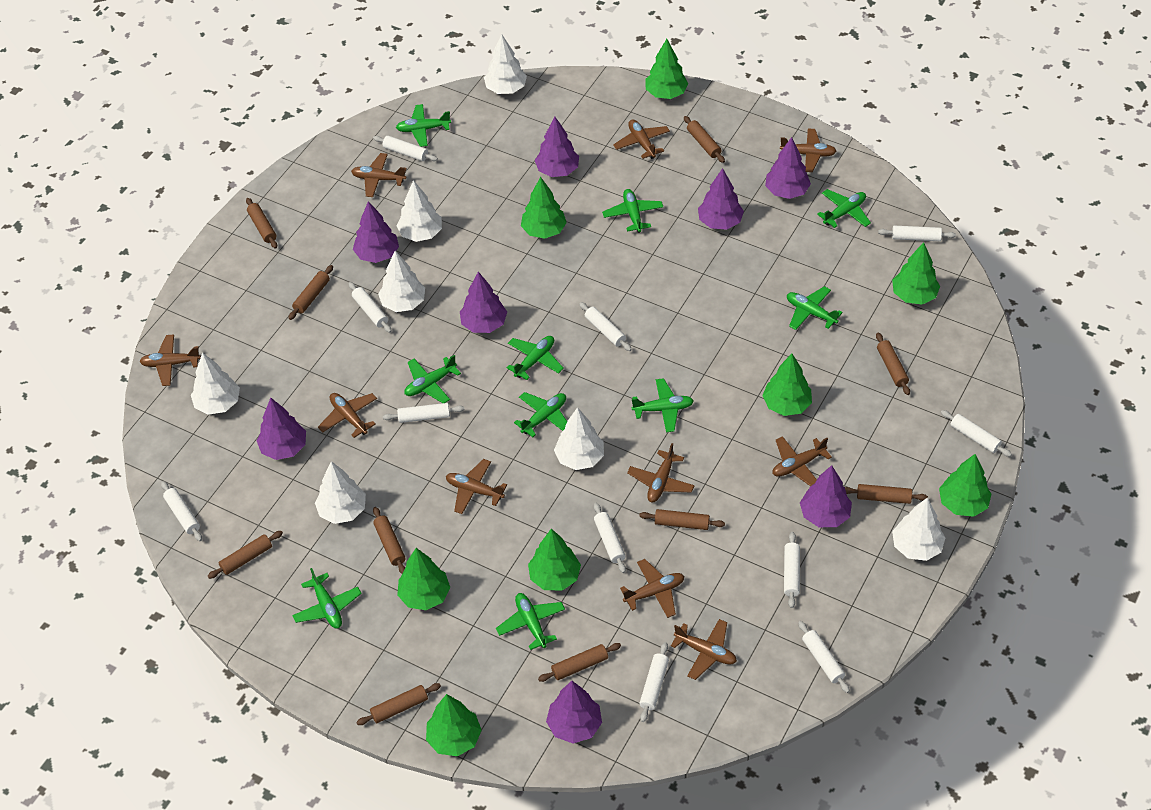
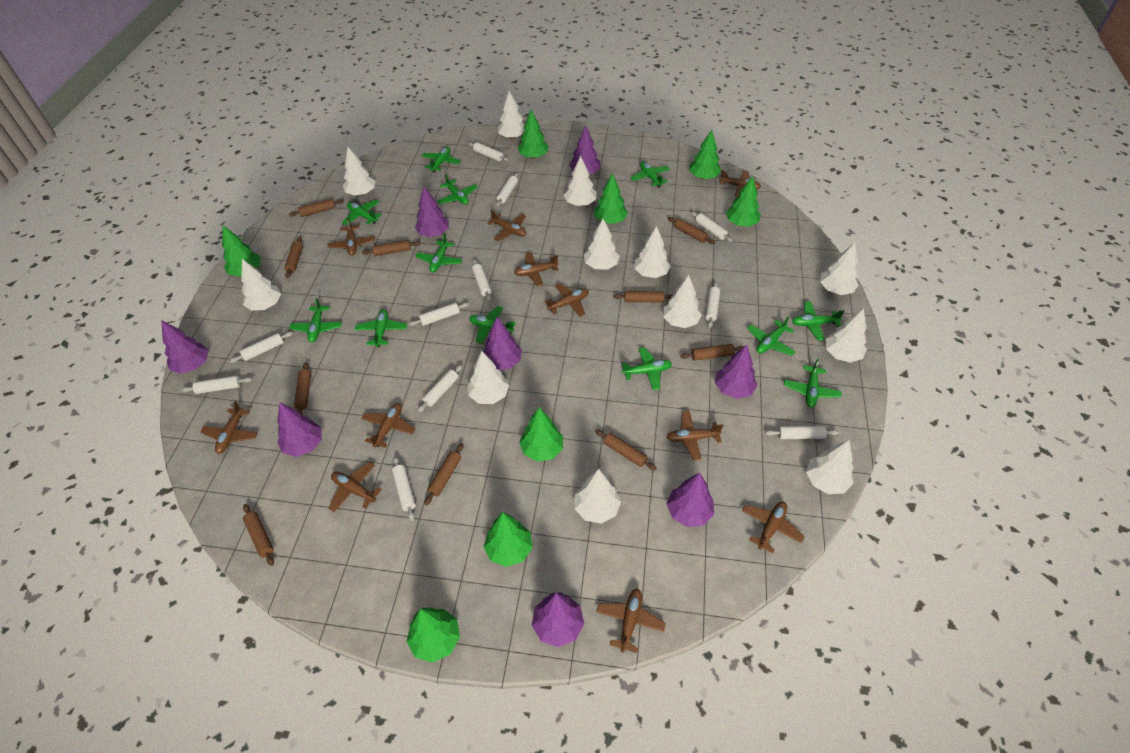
brown plane: 10 -> 11
green plane: 10 -> 12
white tree: 7 -> 12

